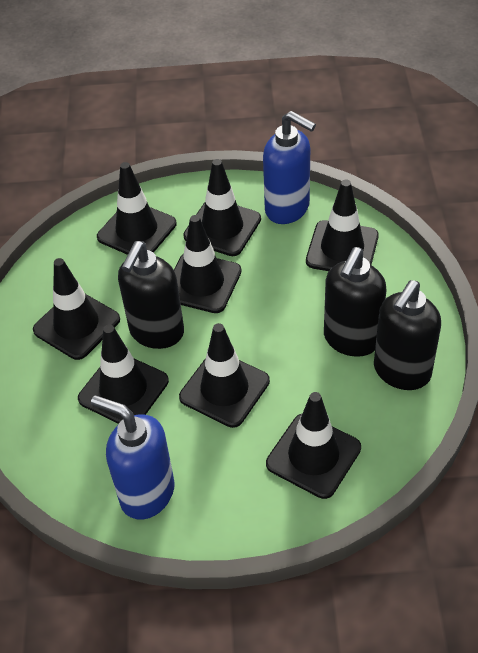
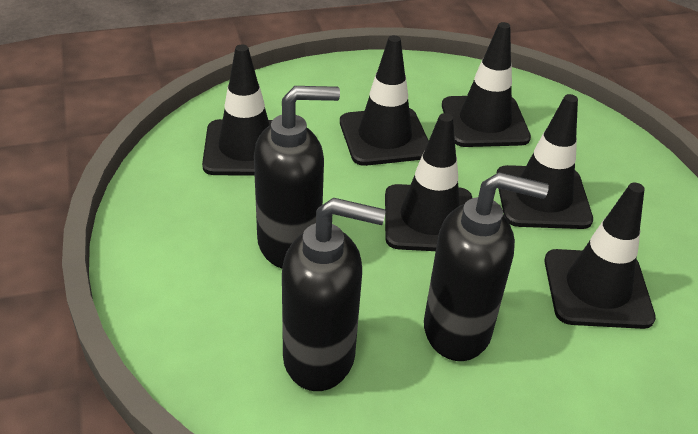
black traffic cone: 8 -> 6
blue soap dispenser: 2 -> 0

